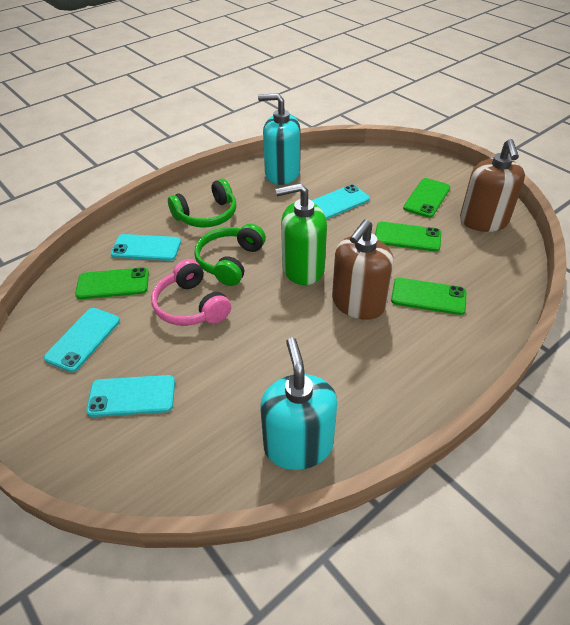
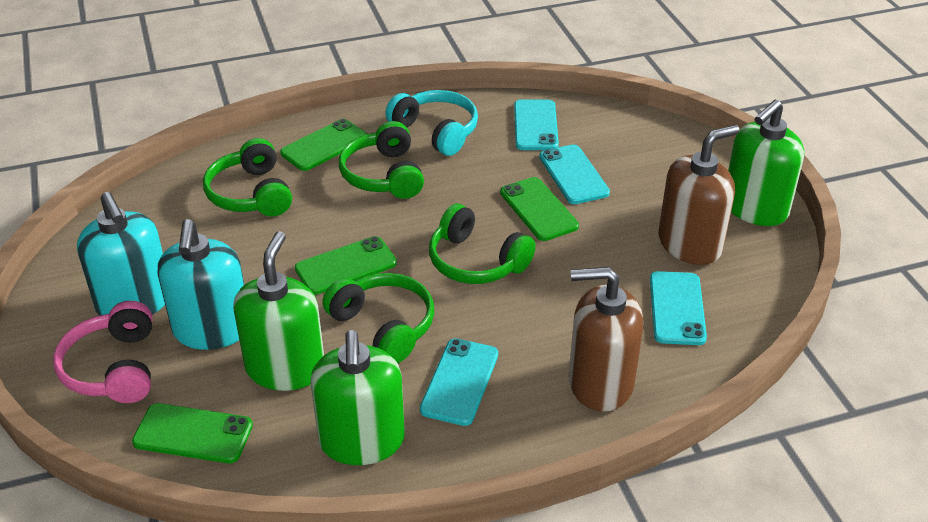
green headphones: 2 -> 4
green soap dispenser: 1 -> 3
turquoise headphones: 0 -> 1

